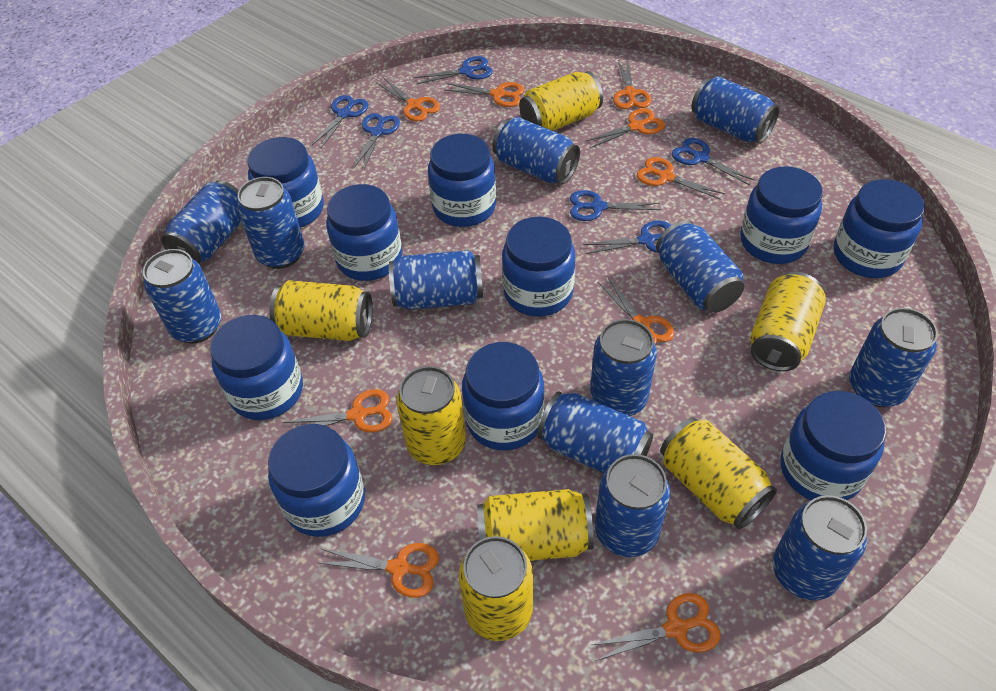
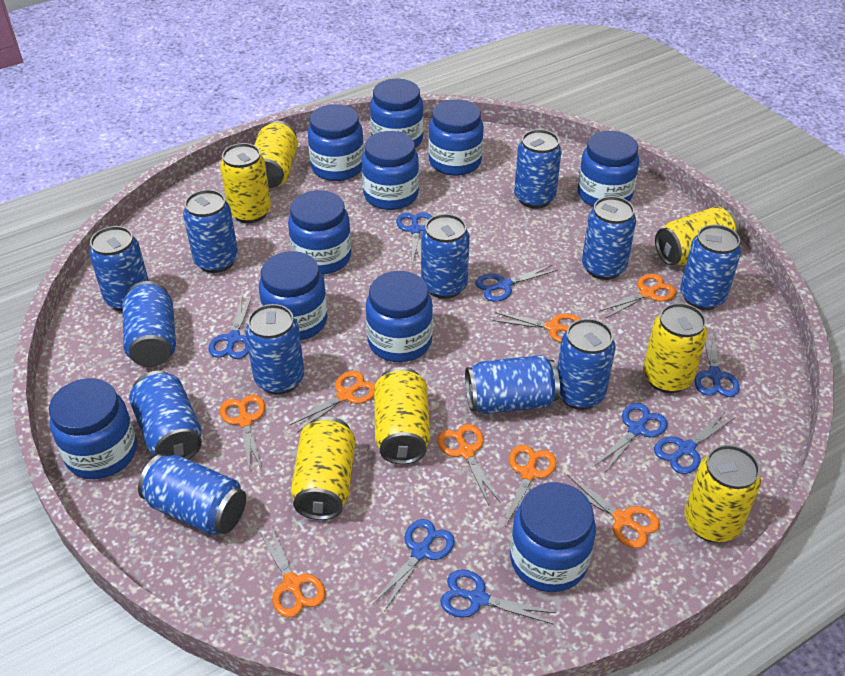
blue scissors: 6 -> 8
orange scissors: 9 -> 8

